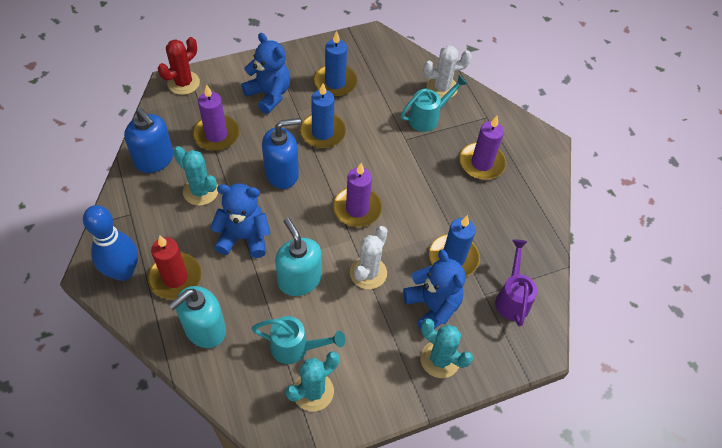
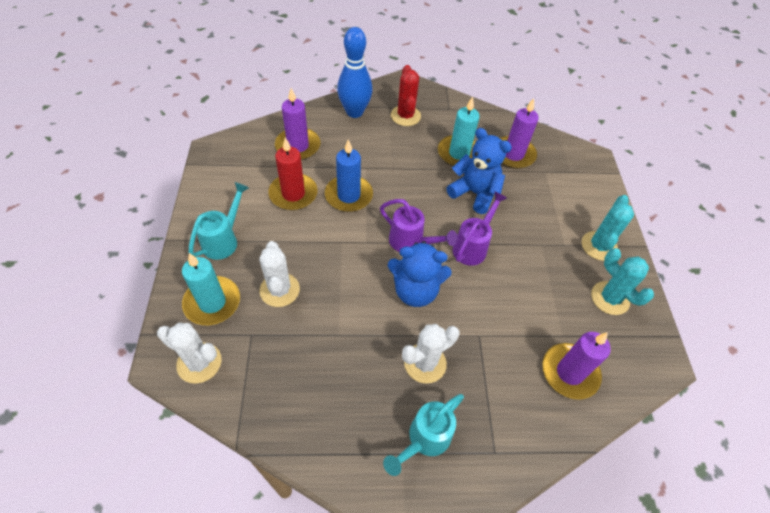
blue candle: 3 -> 1
blue soap dispenser: 2 -> 0
blue teddy bear: 3 -> 2
purple watering can: 1 -> 2
turquoise cactus: 3 -> 2
turquoise candle: 0 -> 2
turquoise soap dispenser: 2 -> 0
white cactus: 2 -> 3

